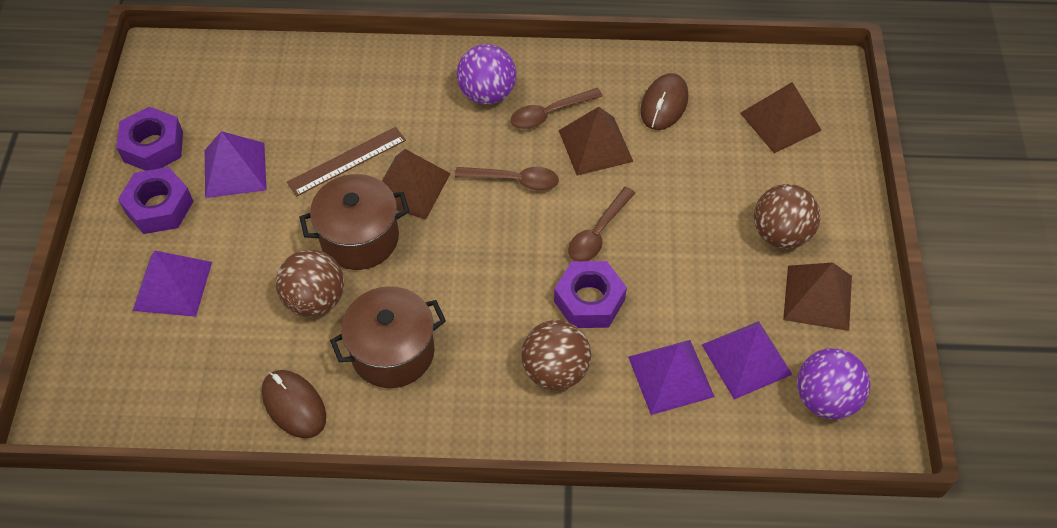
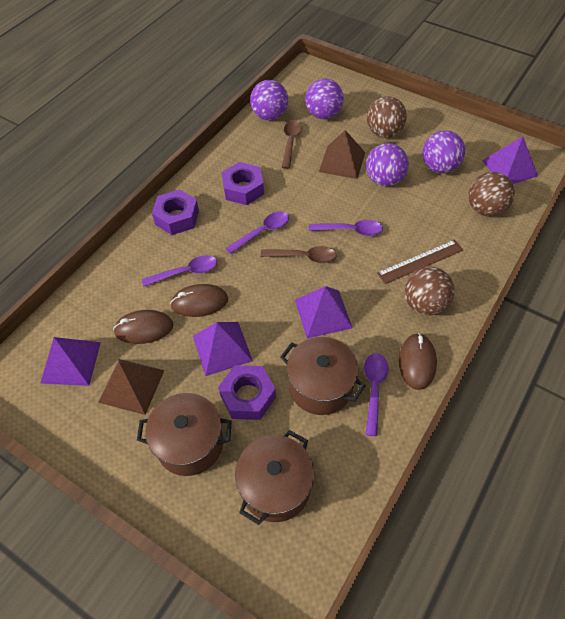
brown mouse: 2 -> 3
brown pot: 2 -> 3
brown pyramid: 4 -> 2
brown spoon: 3 -> 2
purple ball: 2 -> 4
purple spoon: 0 -> 4

